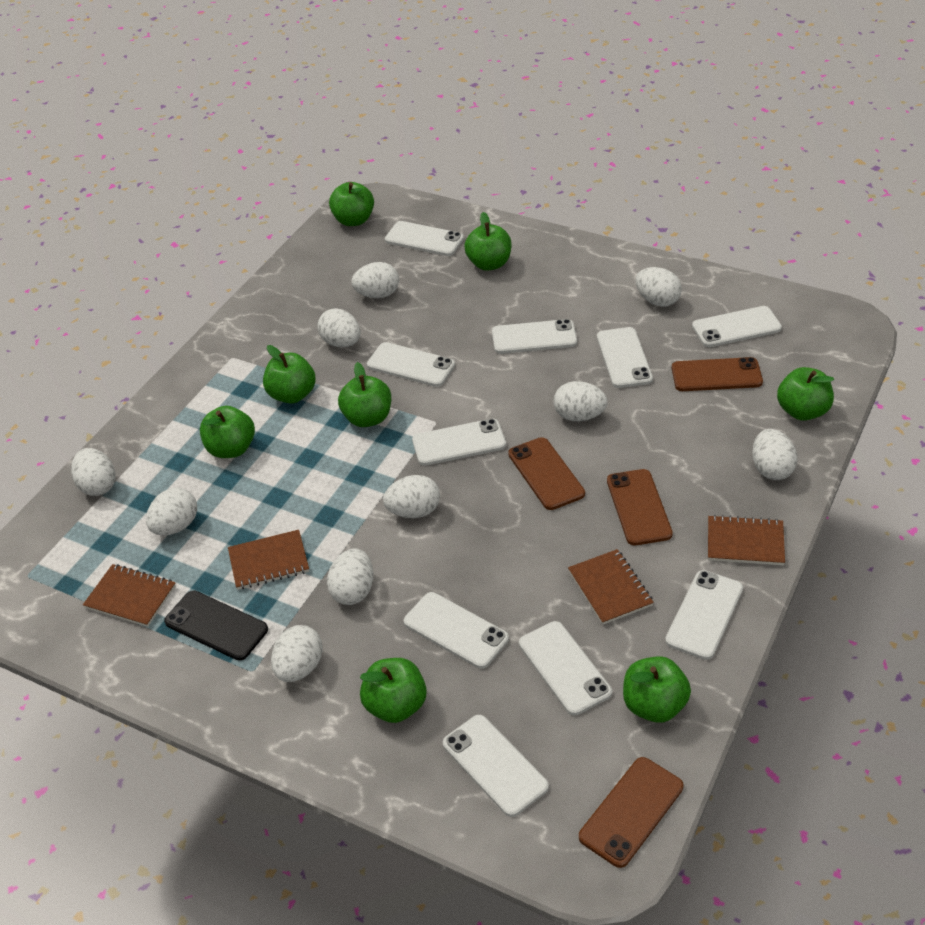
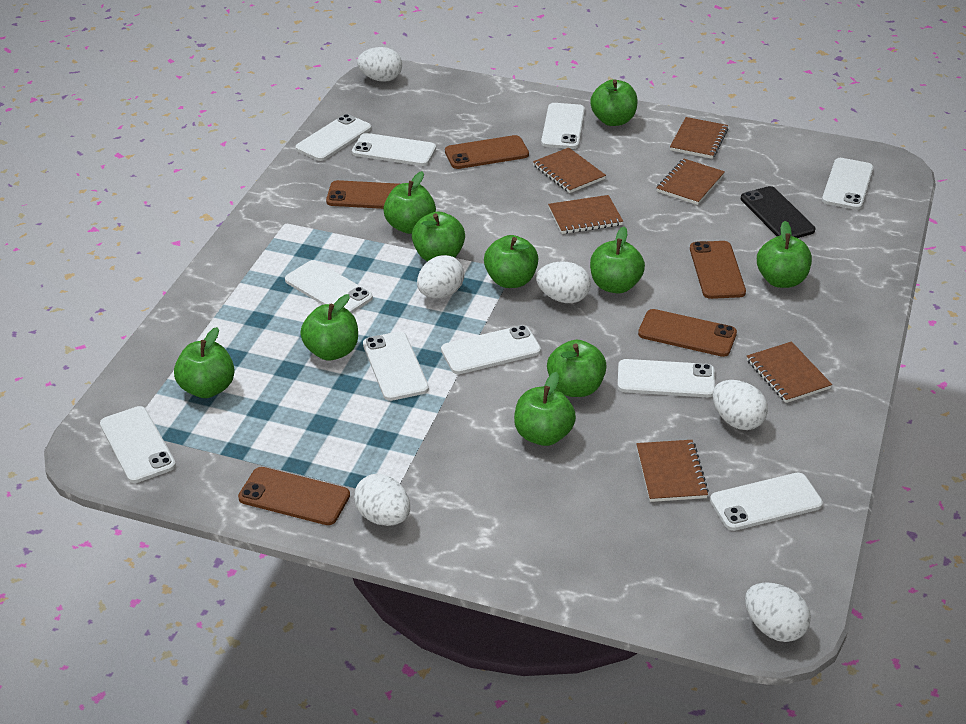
brown notebook: 4 -> 6
brown phone: 4 -> 5
green apple: 8 -> 10
white egg: 10 -> 6

